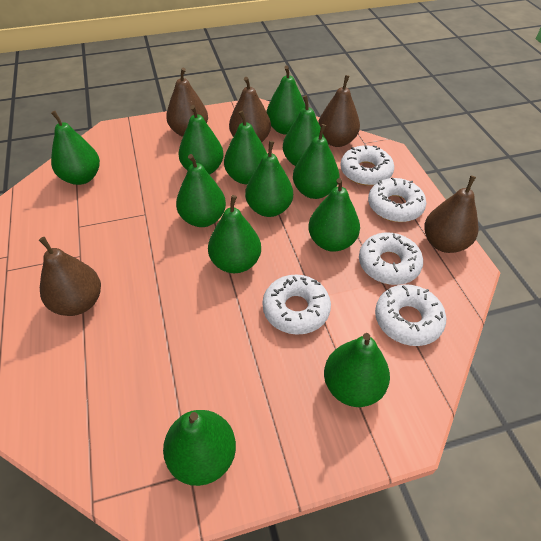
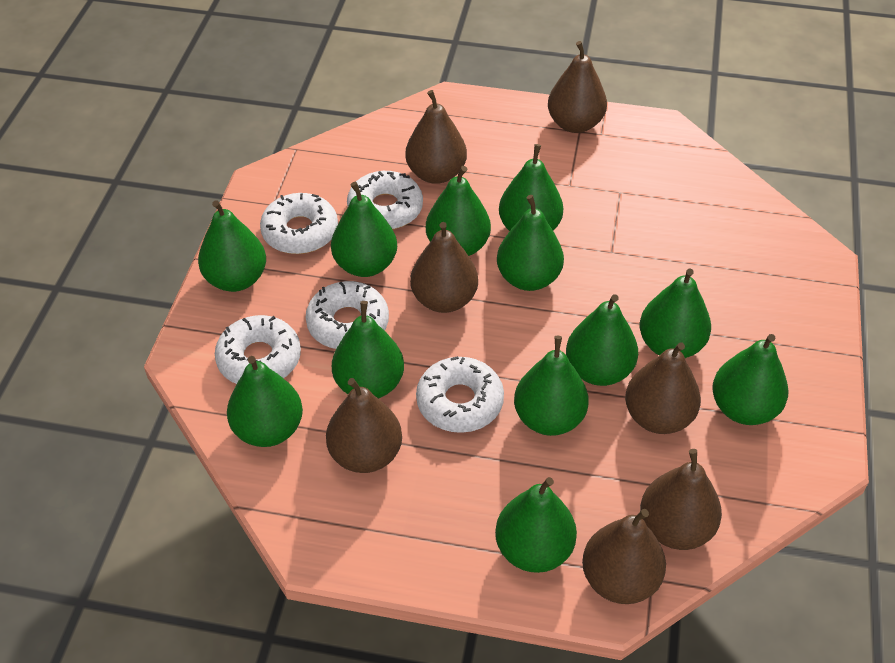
brown pear: 5 -> 7

